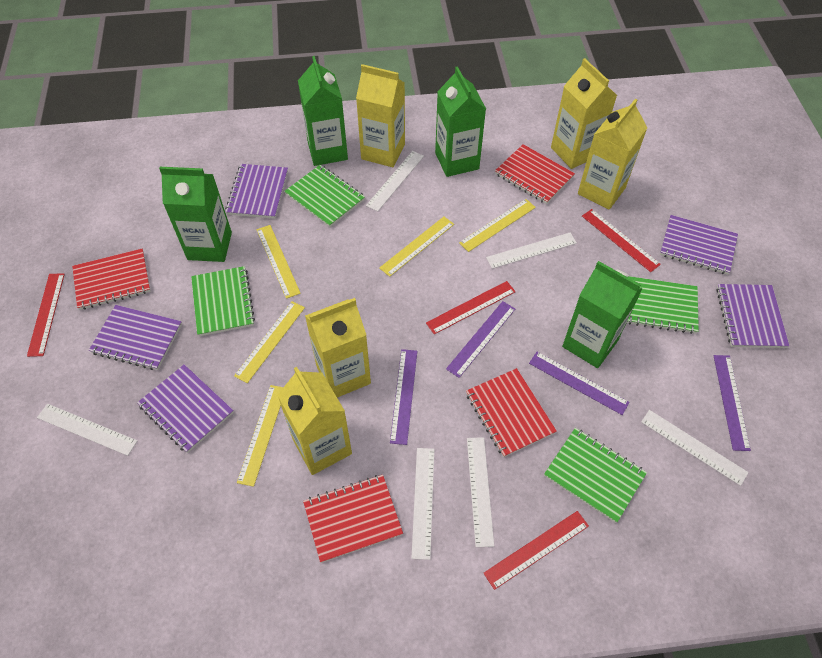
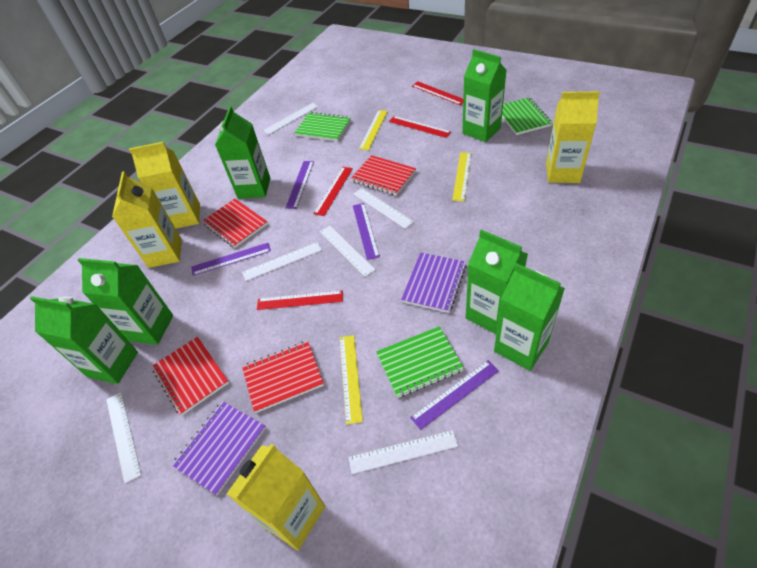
green carton: 4 -> 6
green notebook: 4 -> 3
purple notebook: 5 -> 2
yellow carton: 5 -> 4
yellow ruler: 5 -> 3

